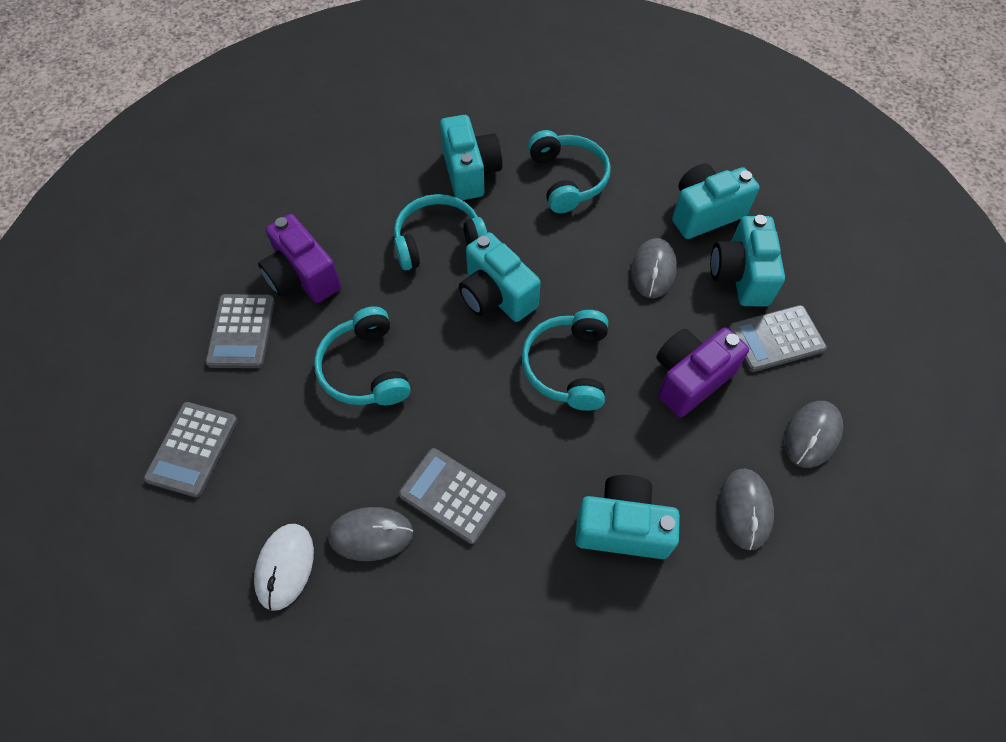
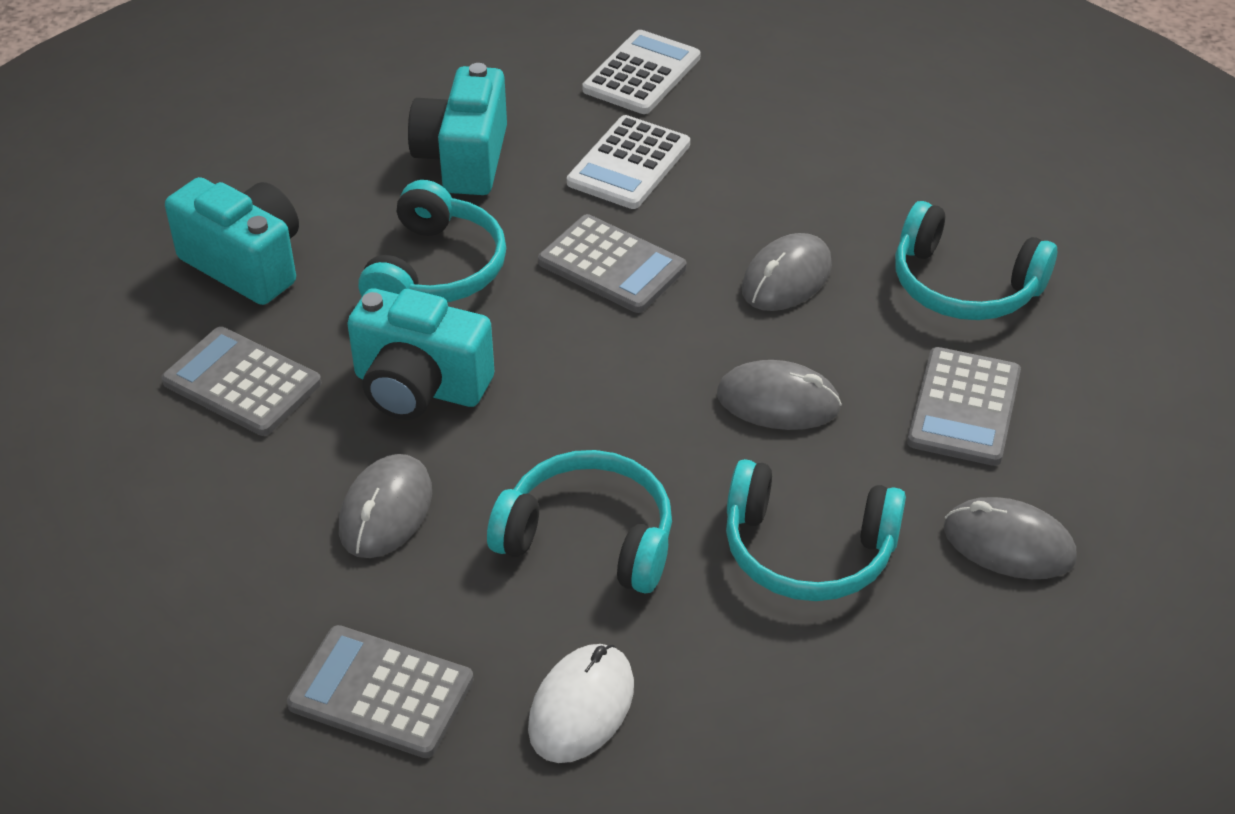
purple camera: 2 -> 0
turquoise camera: 5 -> 3
white calculator: 0 -> 2

